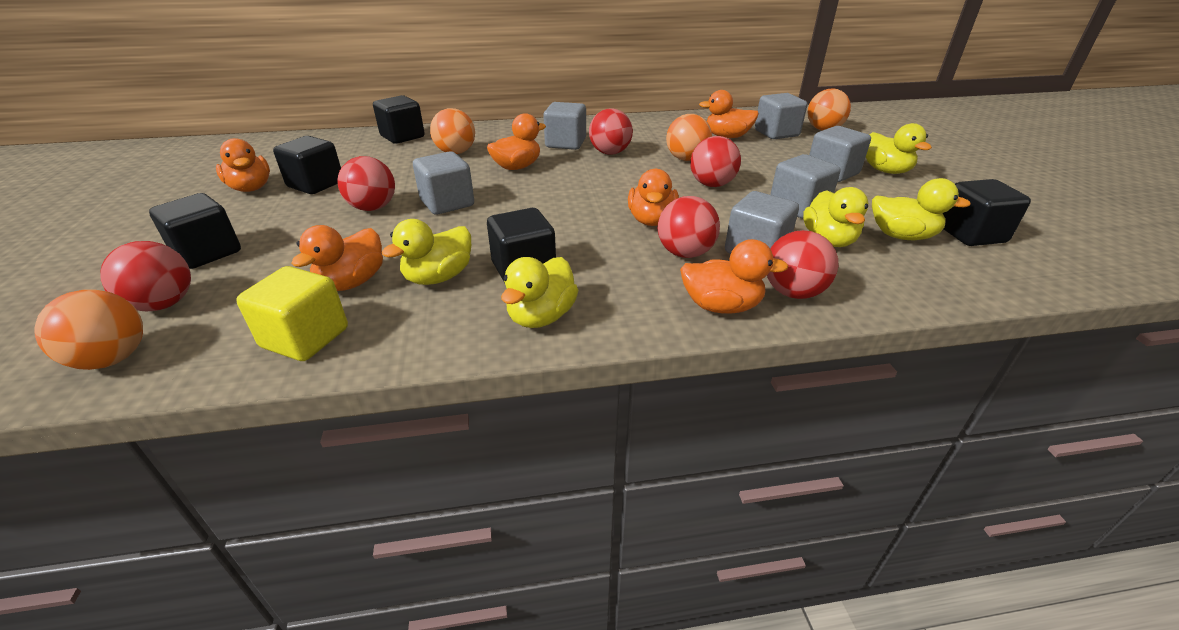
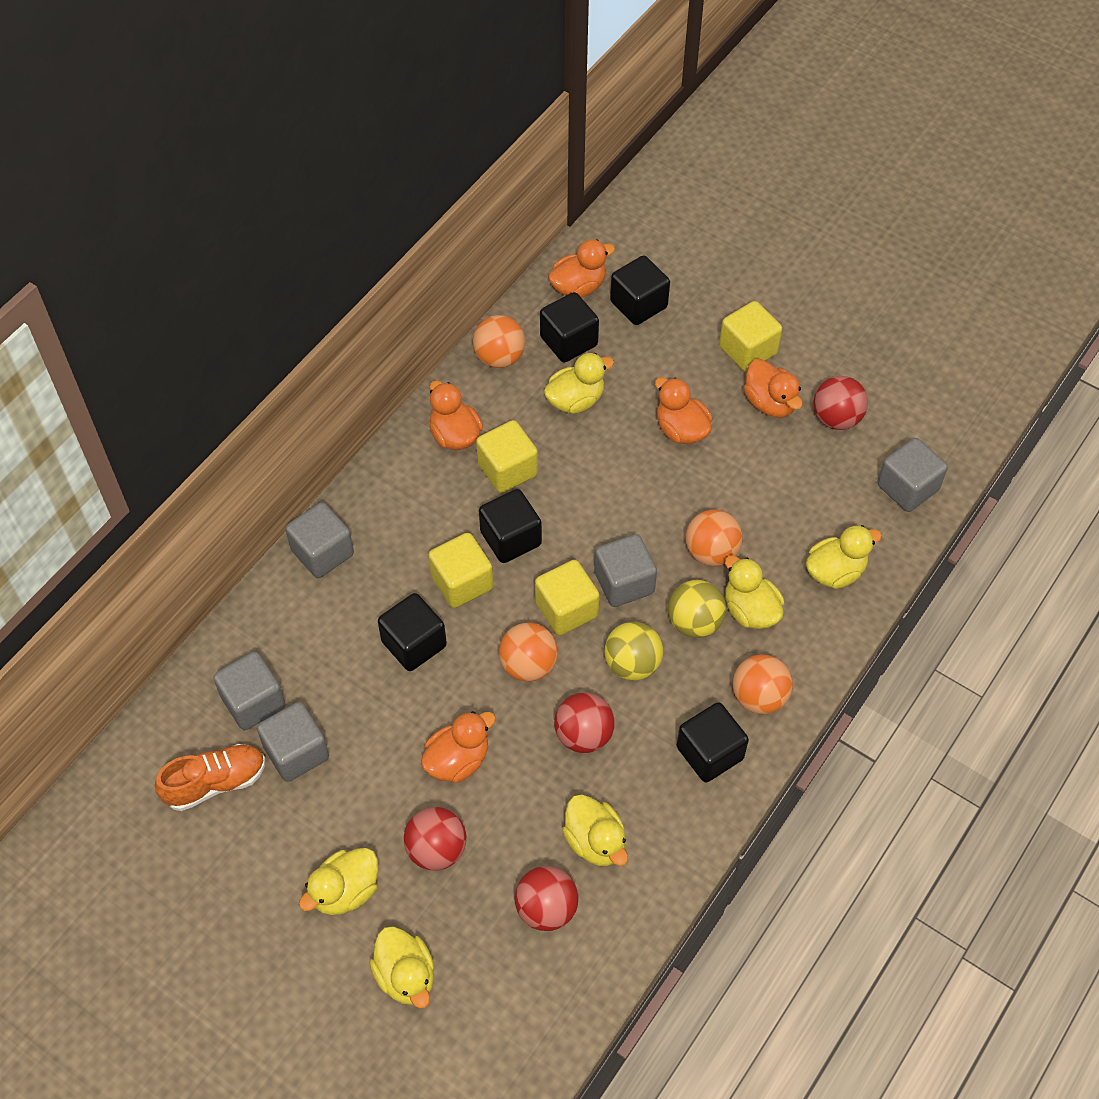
grey cube: 6 -> 5
orange duck: 6 -> 5
orange shoe: 0 -> 1
red ball: 6 -> 4
yellow ball: 0 -> 2
yellow cube: 1 -> 4
yellow duck: 5 -> 6

